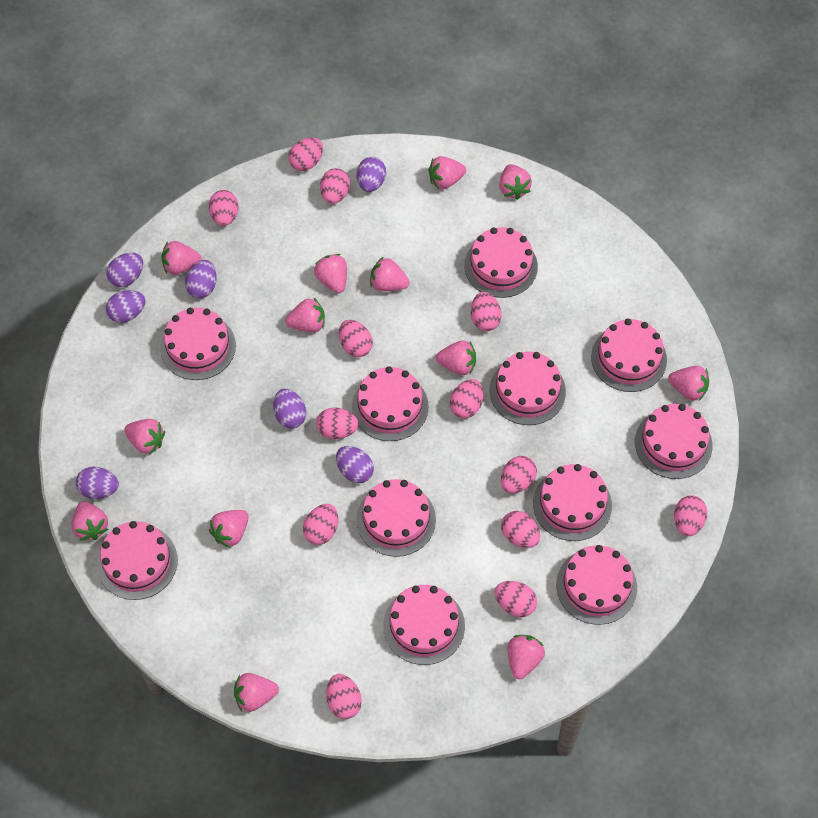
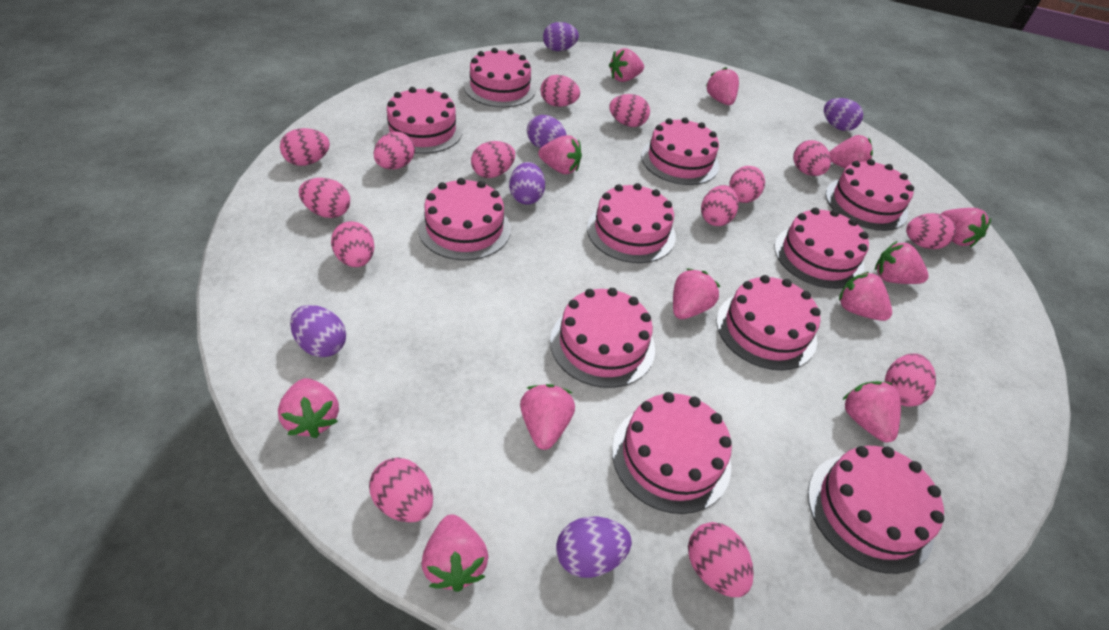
pink egg: 13 -> 14
pink strawberry: 13 -> 12
purple egg: 7 -> 6

